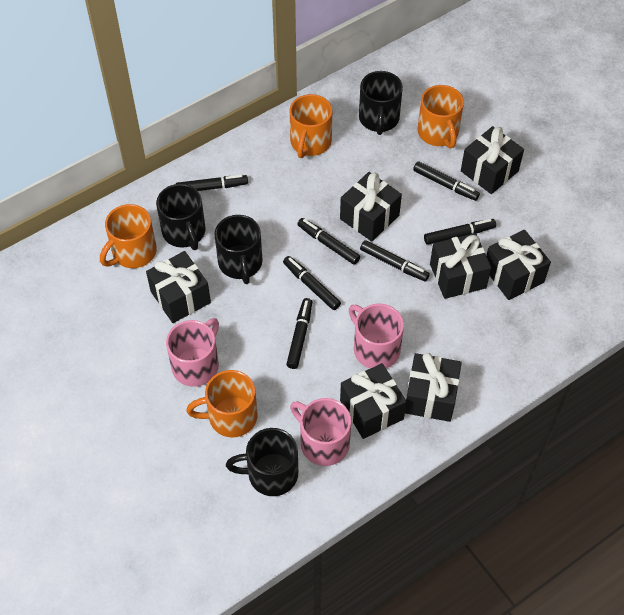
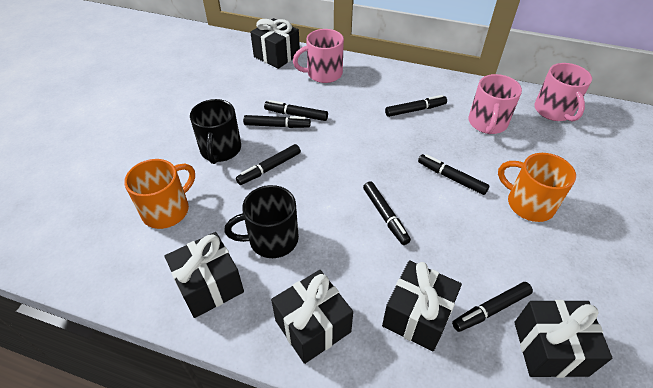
black gift: 7 -> 5
black mug: 4 -> 2
orange mug: 4 -> 2

